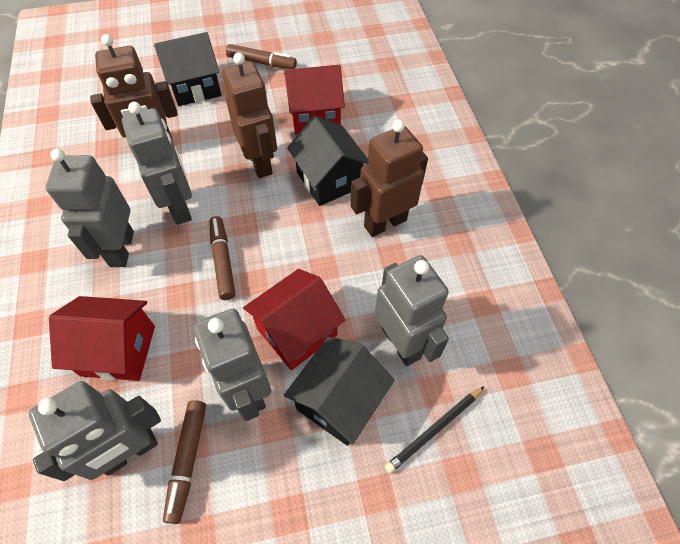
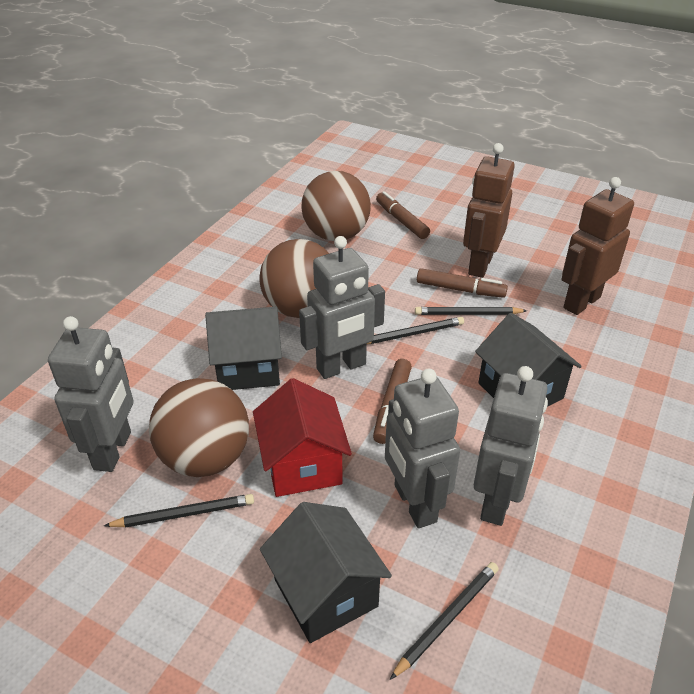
black pencil: 1 -> 4
brown ball: 0 -> 3
brown robot: 3 -> 2
grey robot: 5 -> 4
red house: 3 -> 1

